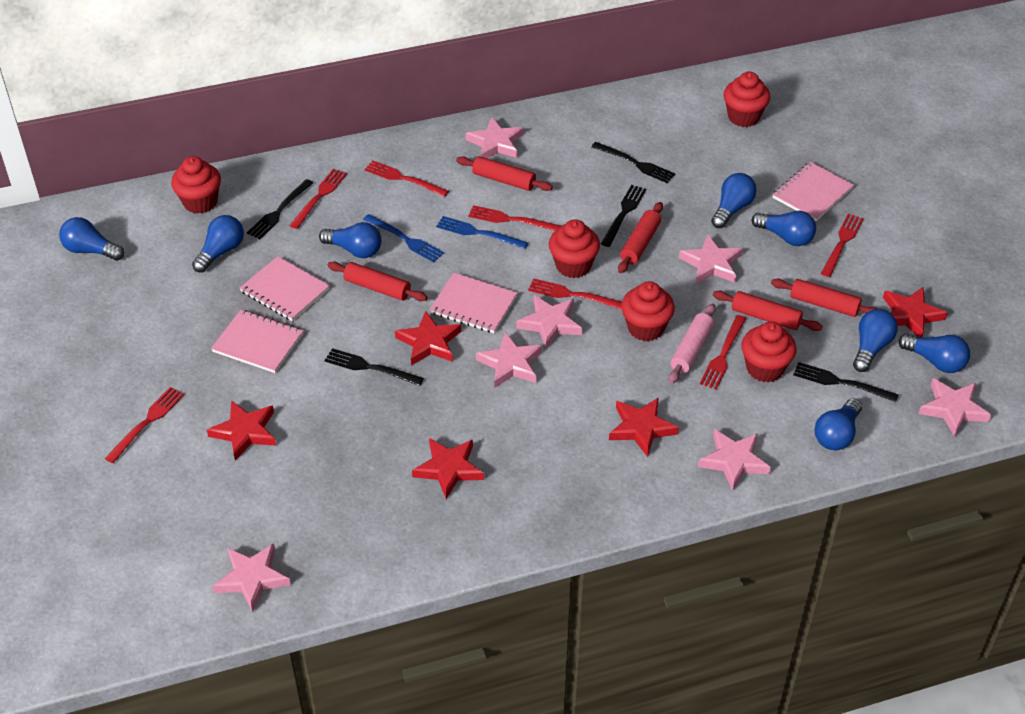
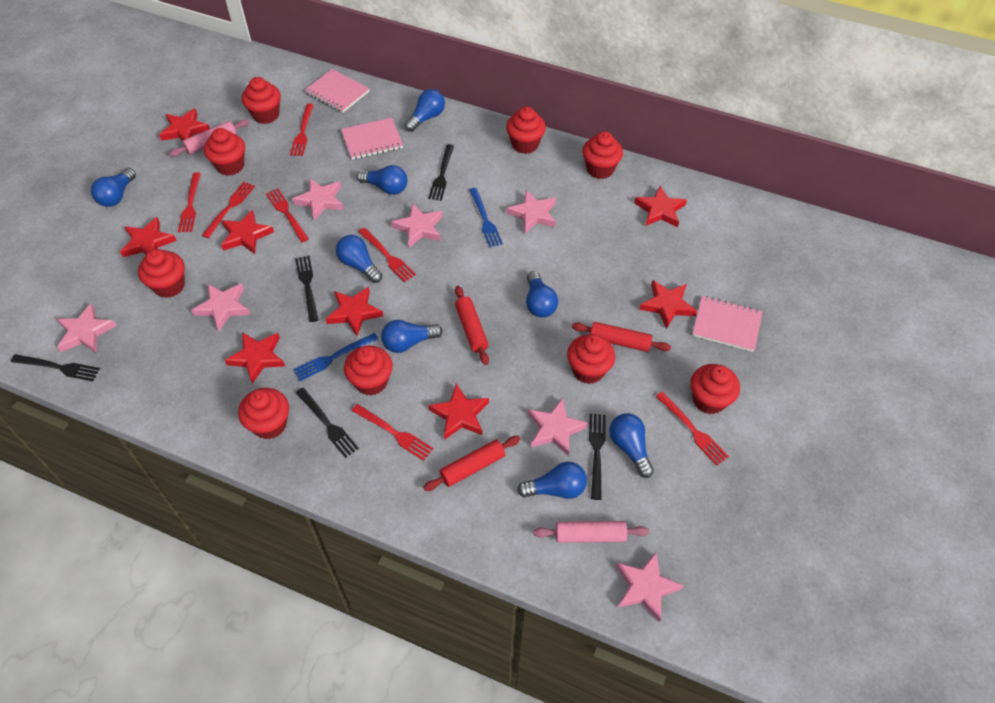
pink notebook: 4 -> 3
pink rolling pin: 1 -> 2
red cupcake: 5 -> 9
red rolling pin: 5 -> 3
red star: 5 -> 8

